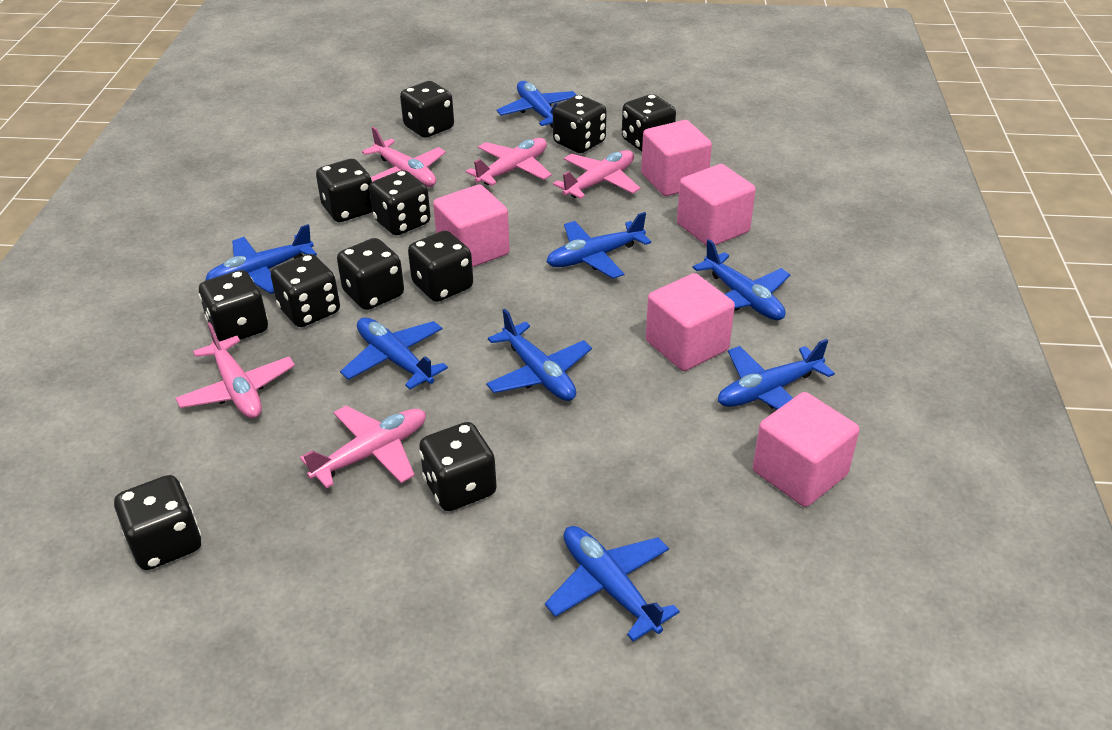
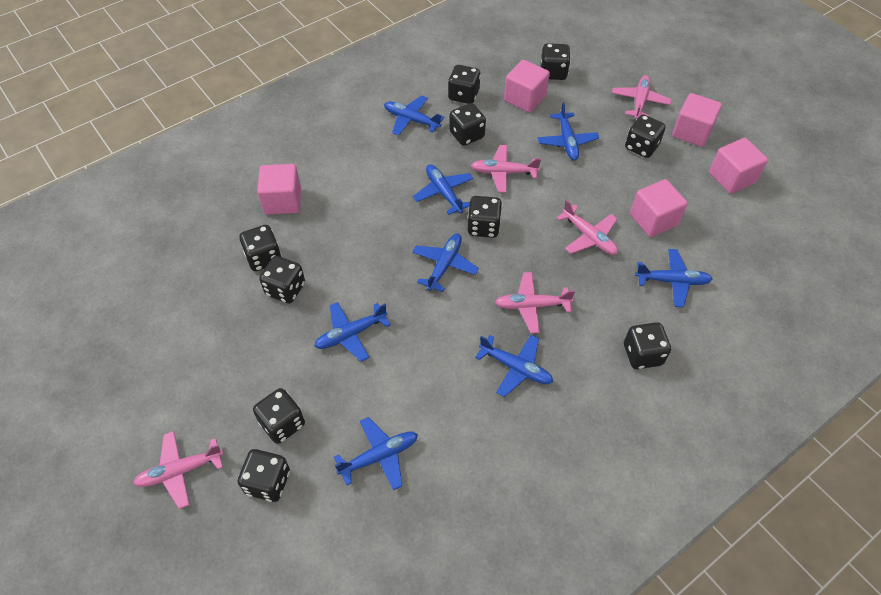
black dice: 11 -> 10

